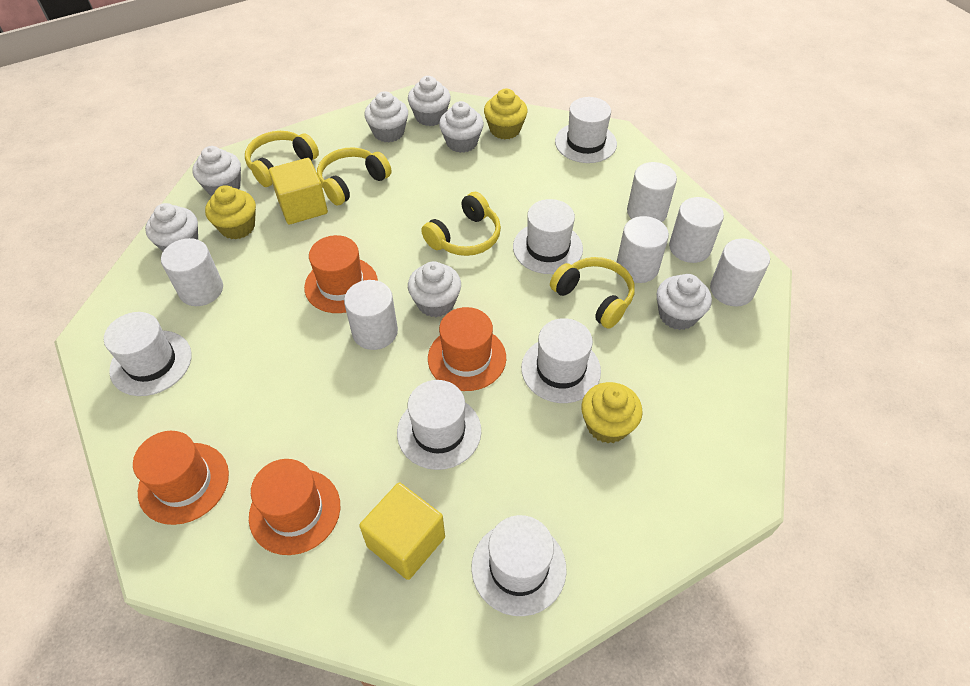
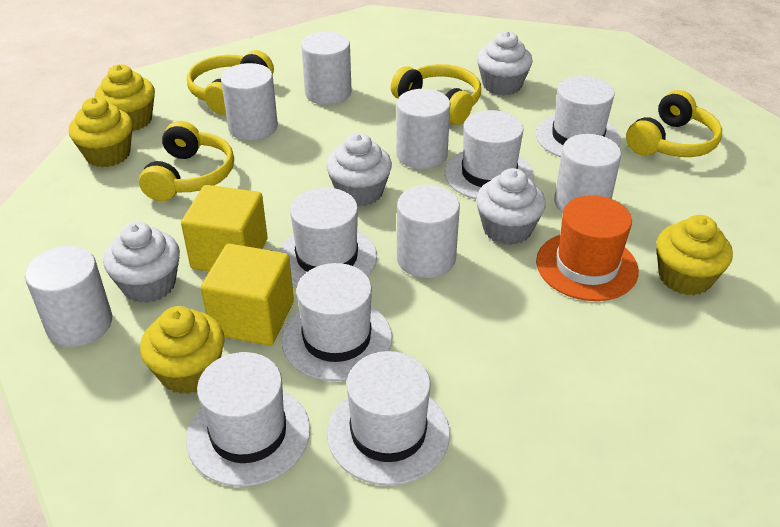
orange hat: 4 -> 1
white cupcake: 7 -> 4
yellow cupcake: 3 -> 4

